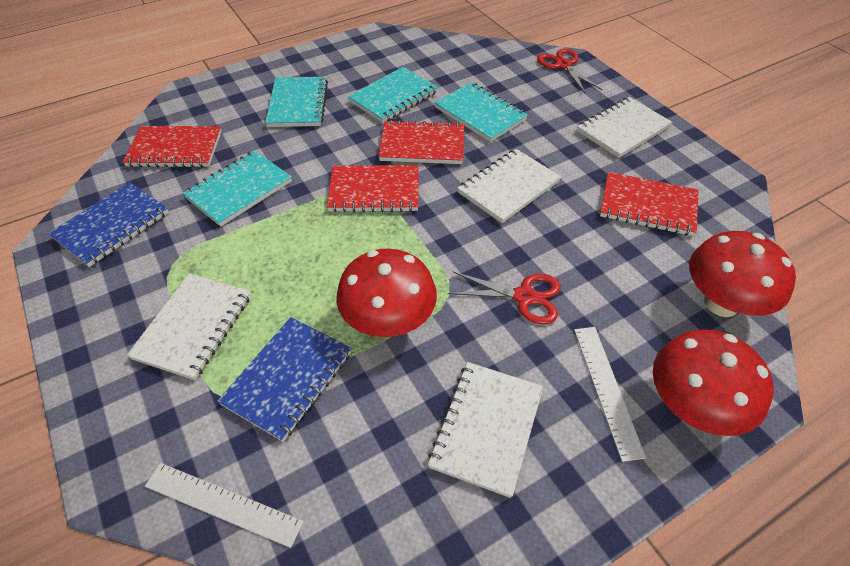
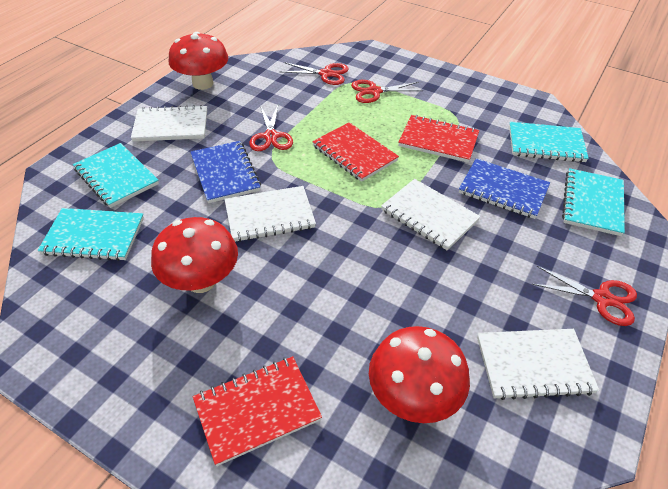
red notebook: 4 -> 3
red scissors: 2 -> 4
white ruler: 2 -> 0

